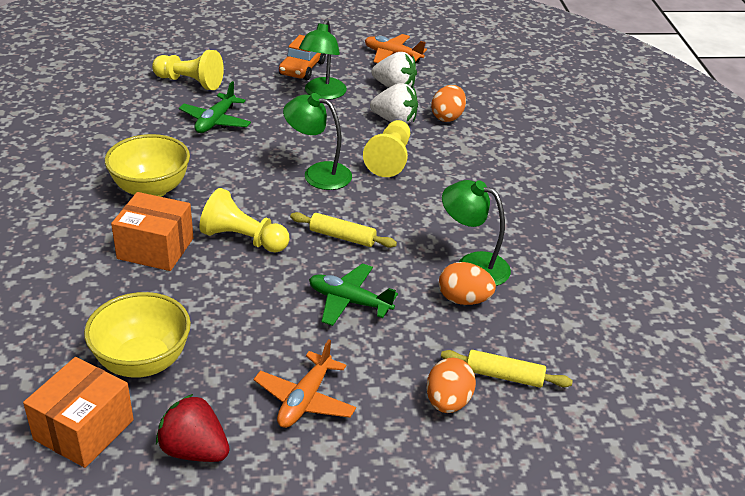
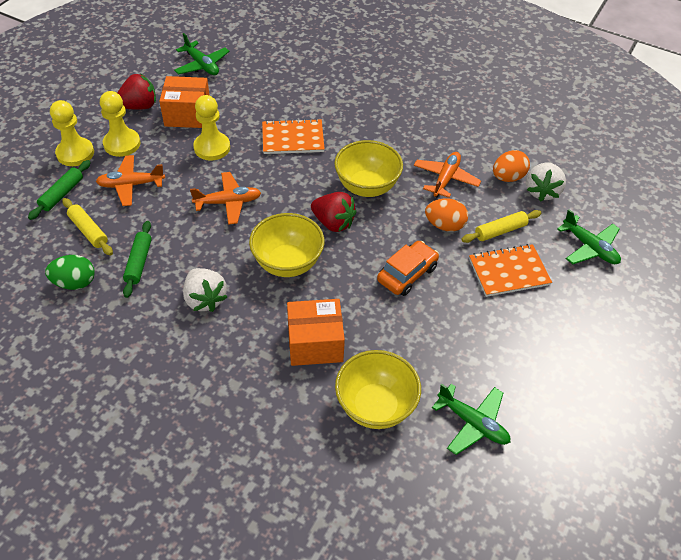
green egg: 0 -> 1
green lamp: 3 -> 0
green plane: 2 -> 3
green rolling pin: 0 -> 2
orange egg: 3 -> 2
orange notebook: 0 -> 2
orange plane: 2 -> 3
red strawberry: 1 -> 2
yellow bowl: 2 -> 3

